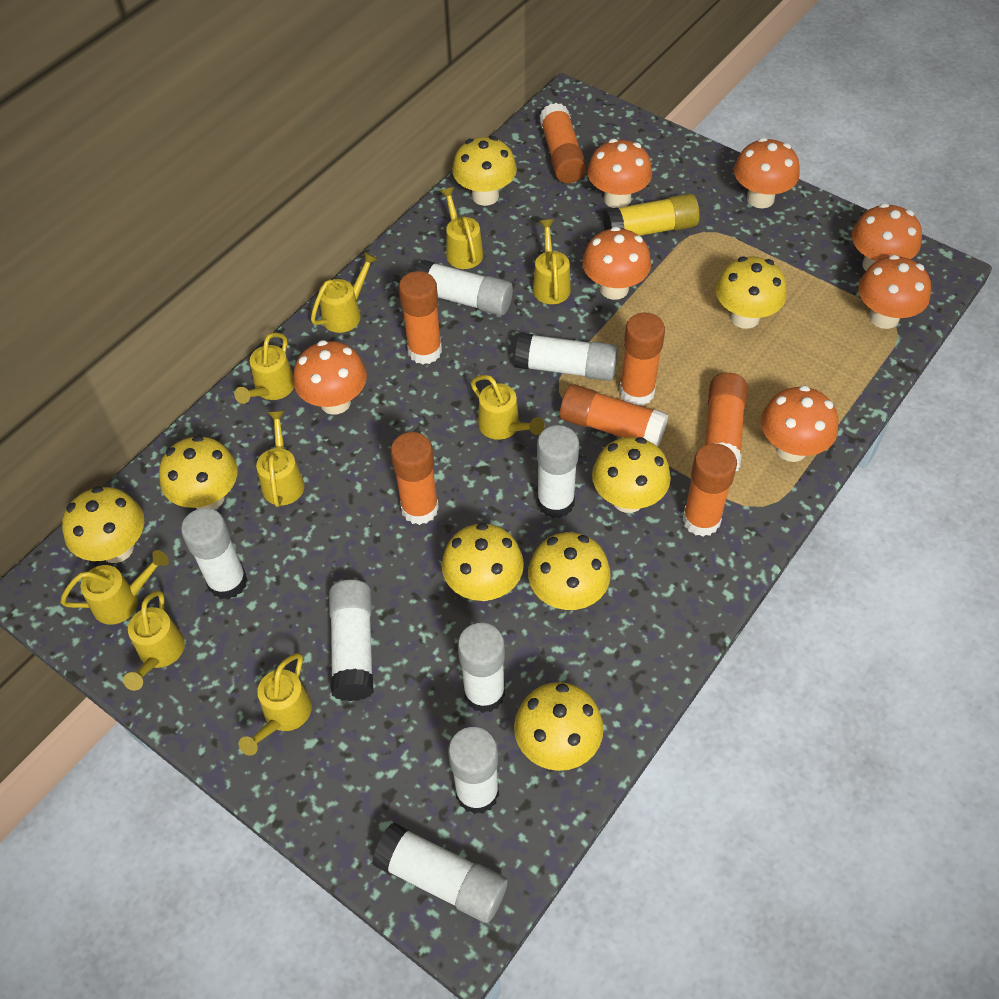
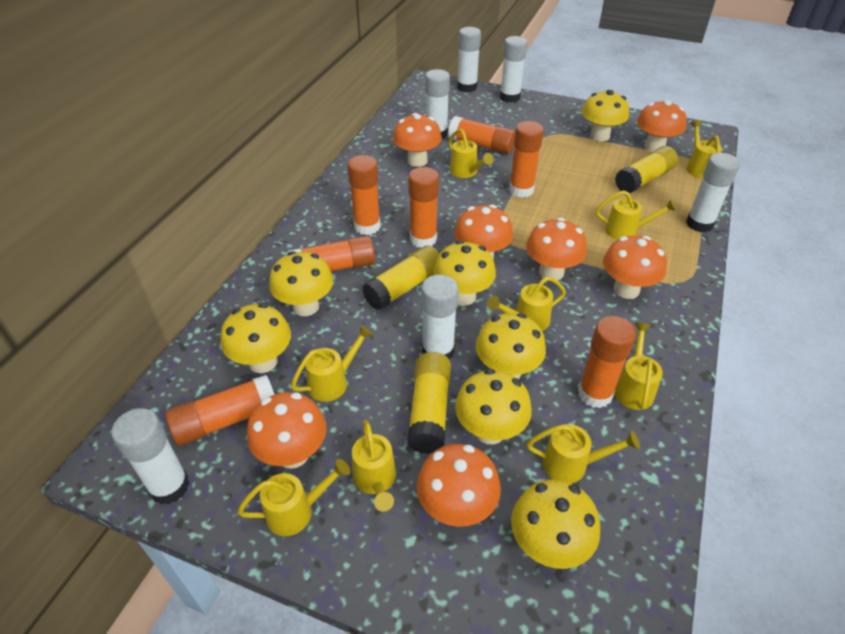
white glue stick: 8 -> 6
yellow glue stick: 1 -> 3
yellow mushroom: 8 -> 7

